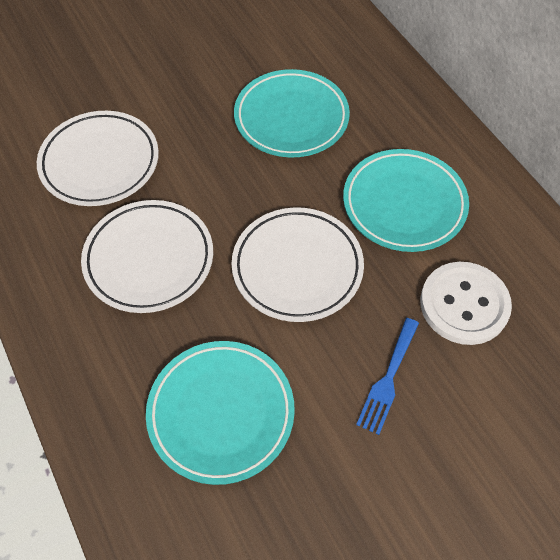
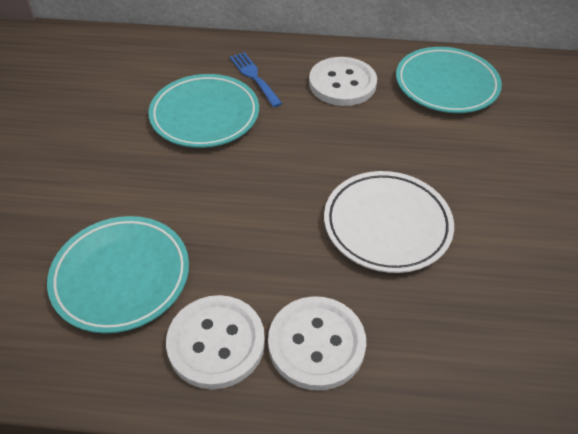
white button: 1 -> 3
white plate: 3 -> 1

